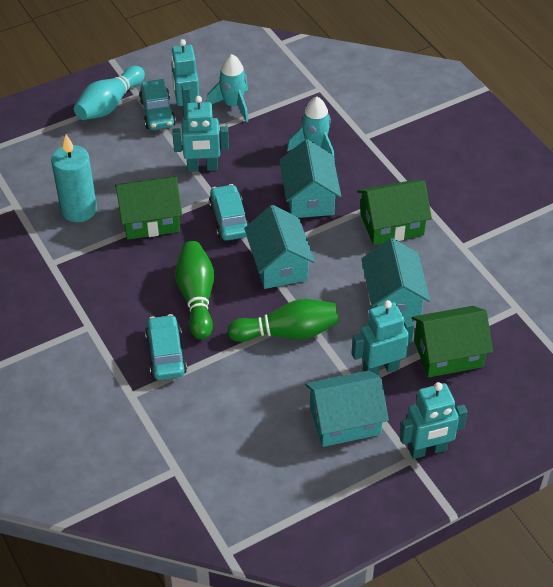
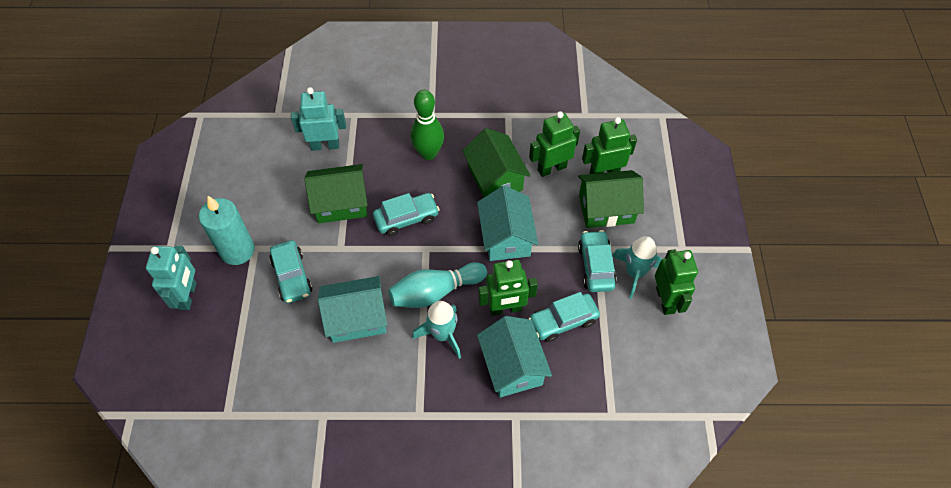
green bowling pin: 2 -> 1
green robot: 0 -> 4
turquoise car: 3 -> 4
turquoise house: 4 -> 3
turquoise robot: 4 -> 2

